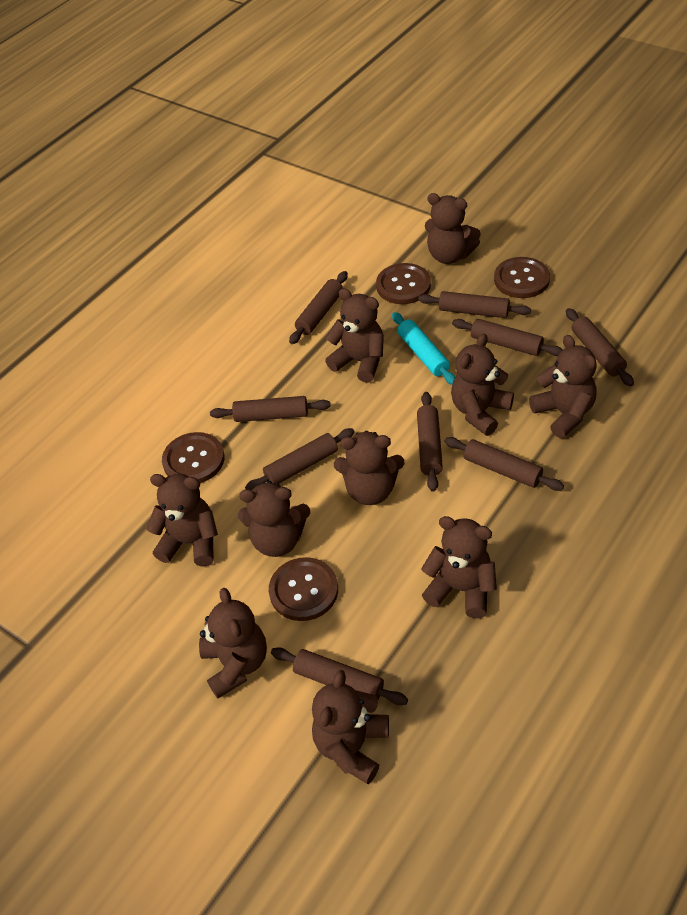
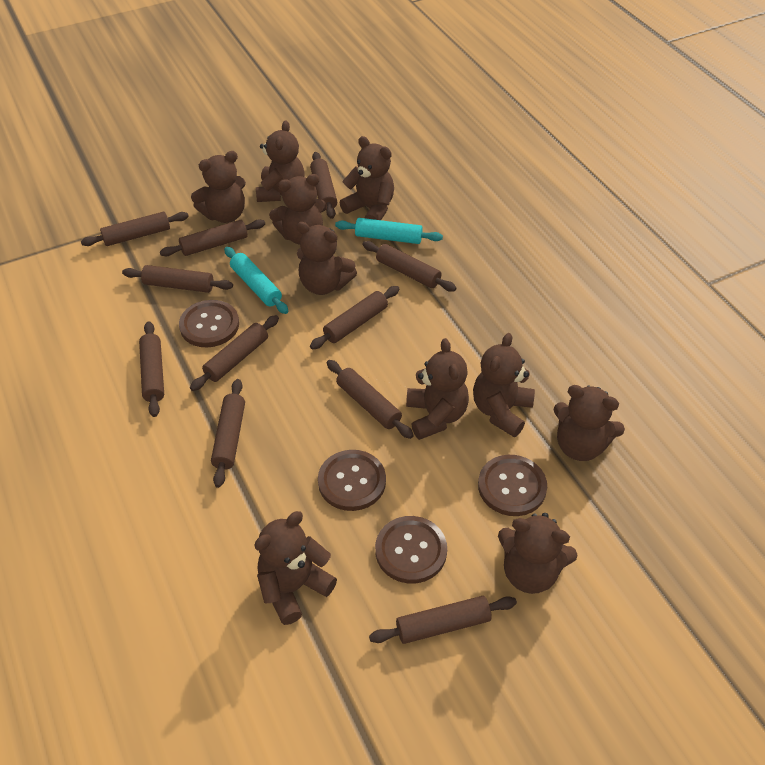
brown rolling pin: 9 -> 11
turquoise rolling pin: 1 -> 2

